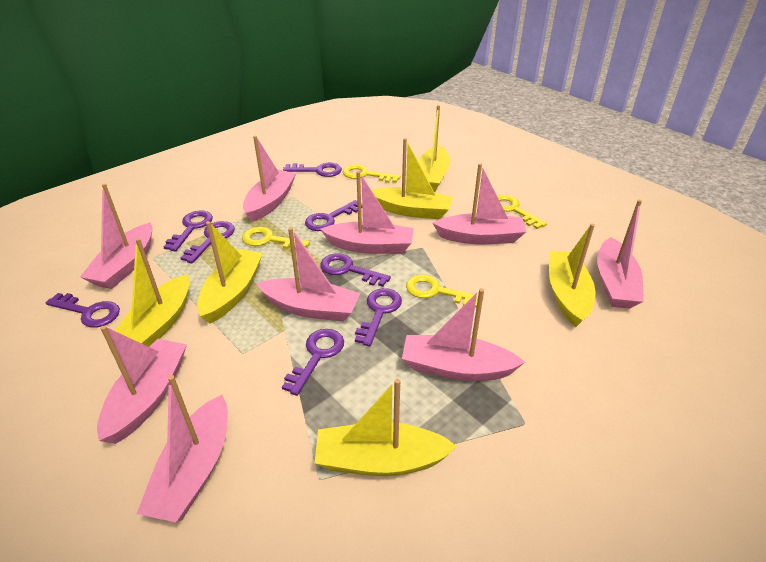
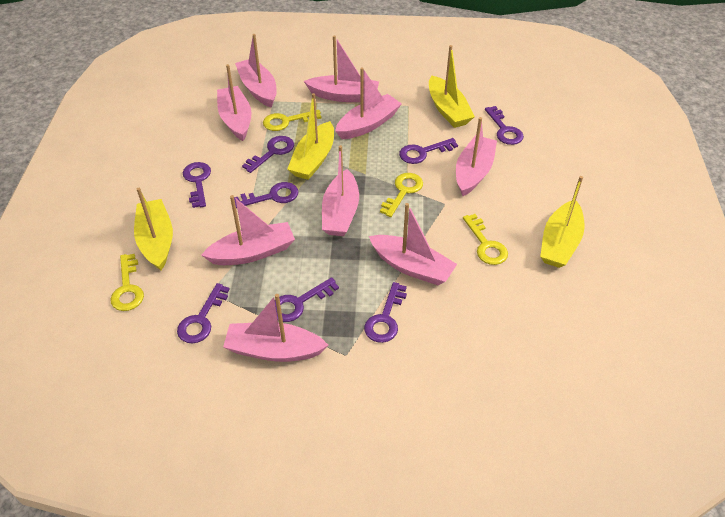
yellow boat: 6 -> 4

